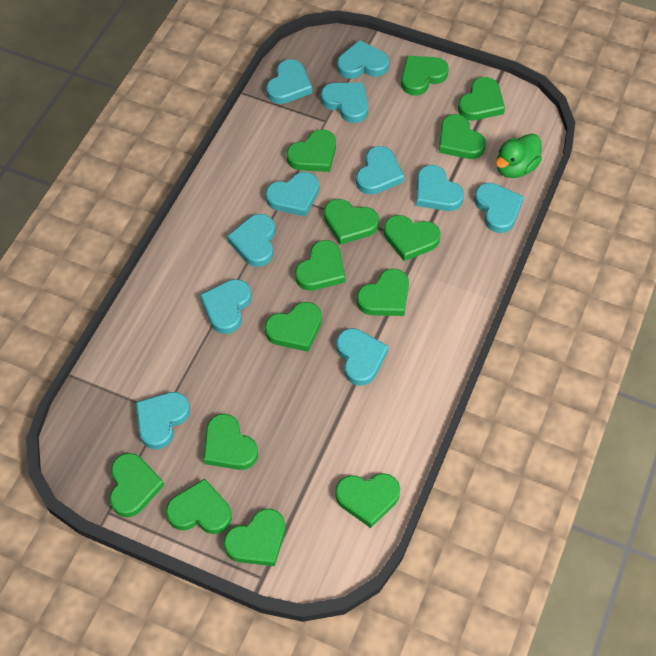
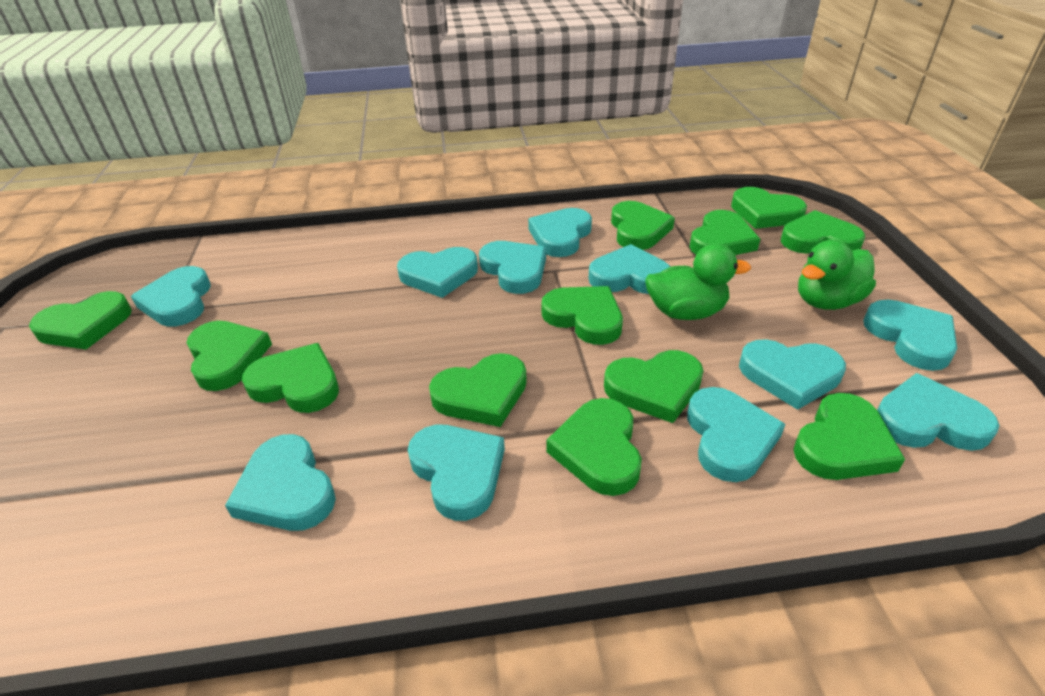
green duck: 1 -> 2
green heart: 14 -> 12

